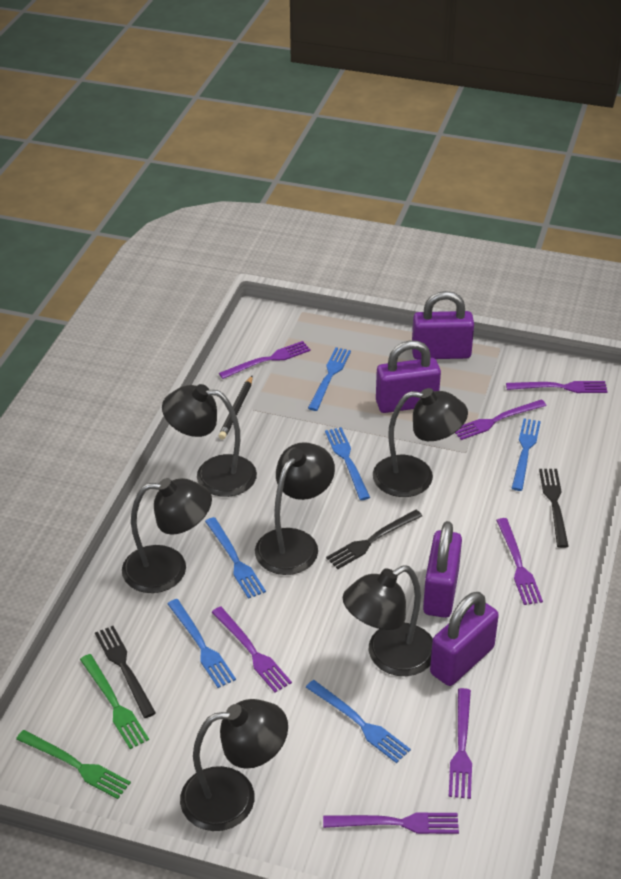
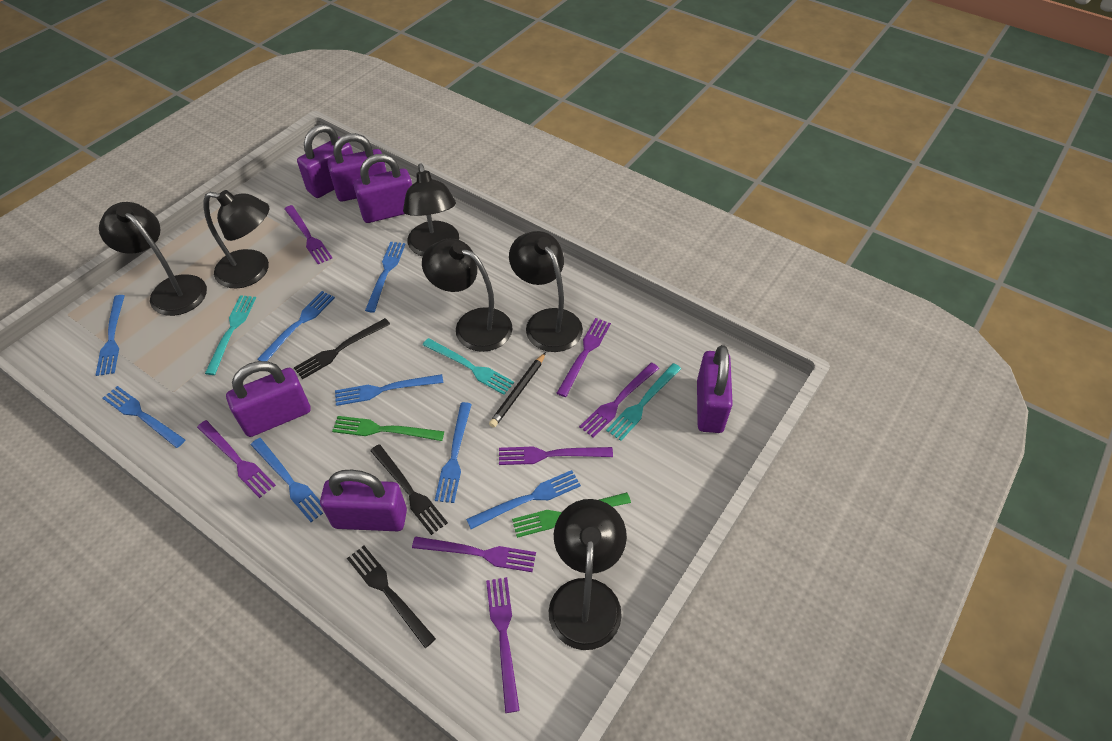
blue fork: 6 -> 8
purple padlock: 4 -> 6
turquoise fork: 0 -> 3

